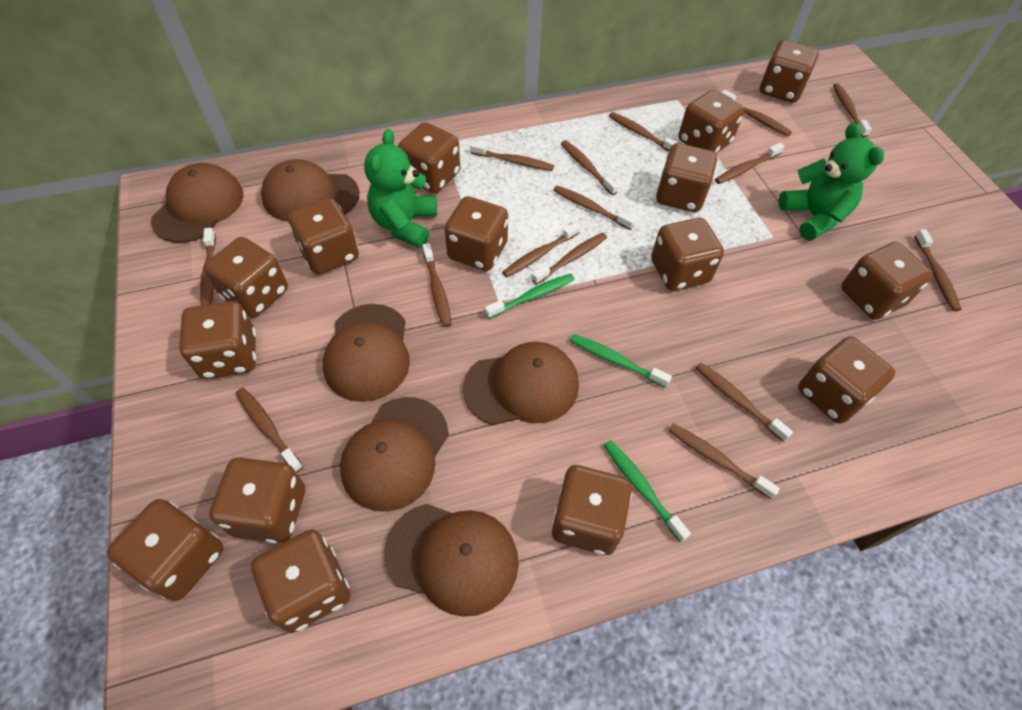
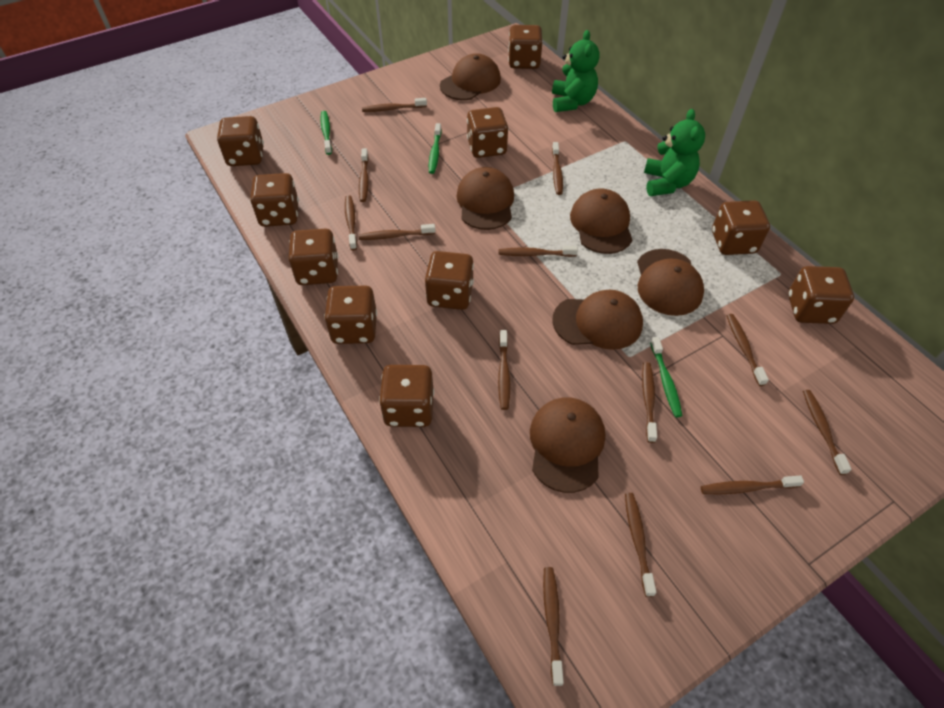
brown dice: 15 -> 10
brown toothbrush: 15 -> 13

